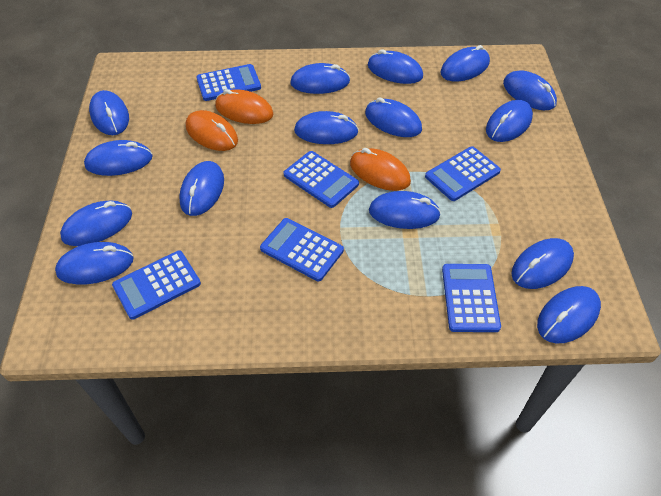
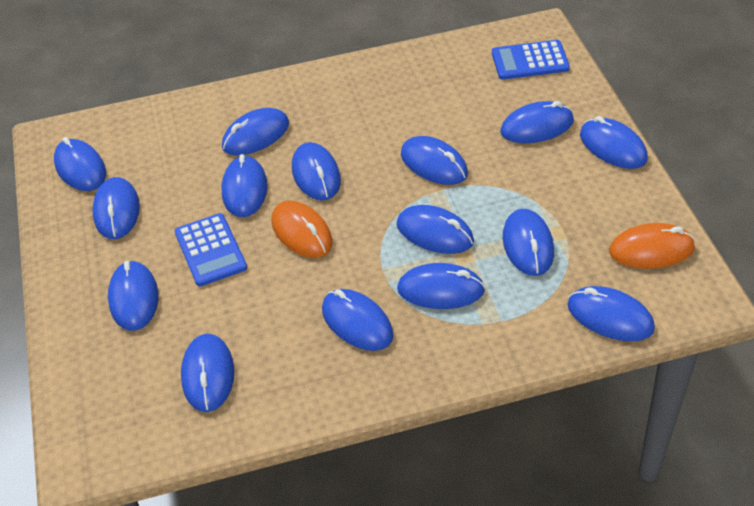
blue calculator: 6 -> 2
orange mouse: 3 -> 2

